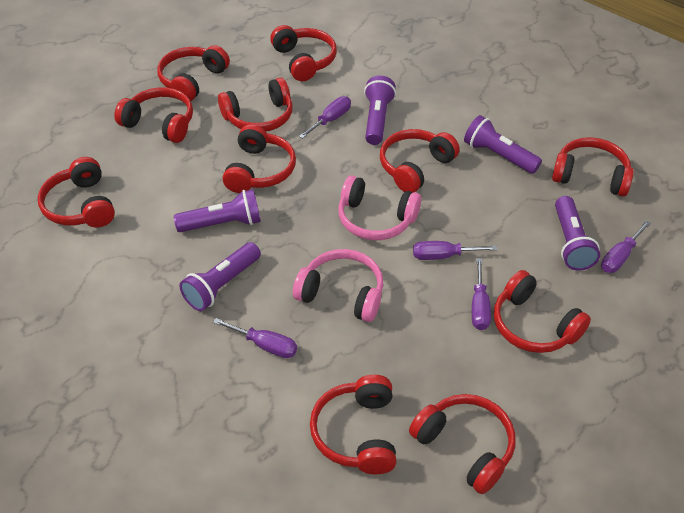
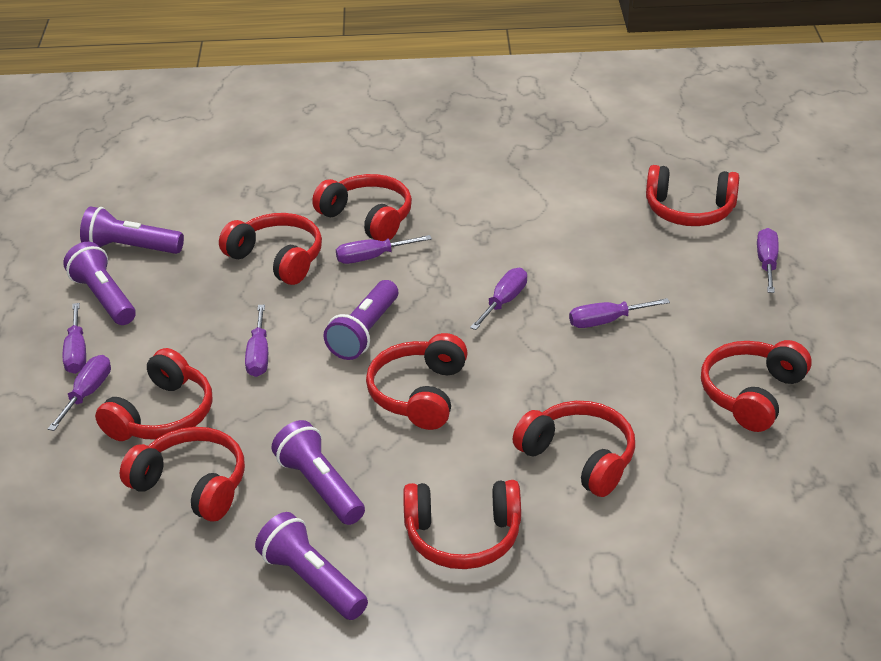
pink headphones: 2 -> 0
purple screwdriver: 5 -> 7
red headphones: 11 -> 9

